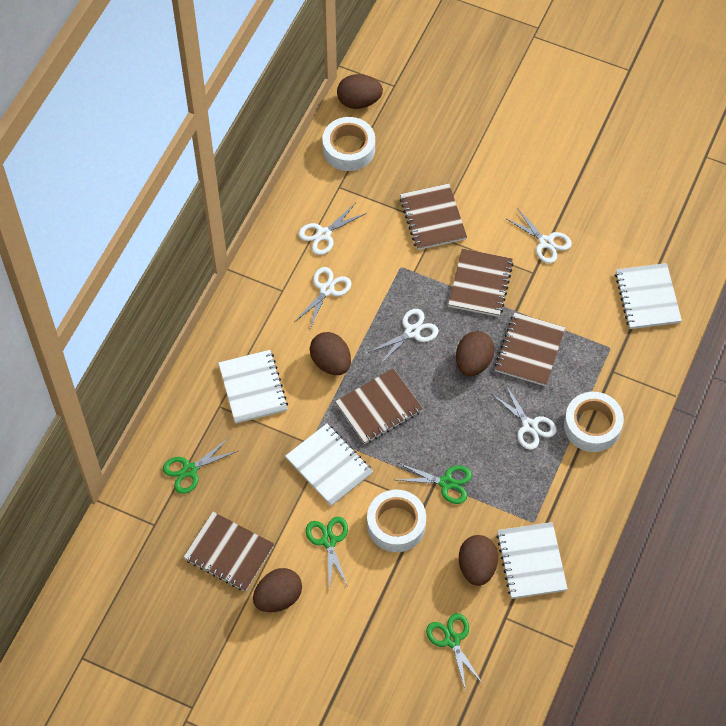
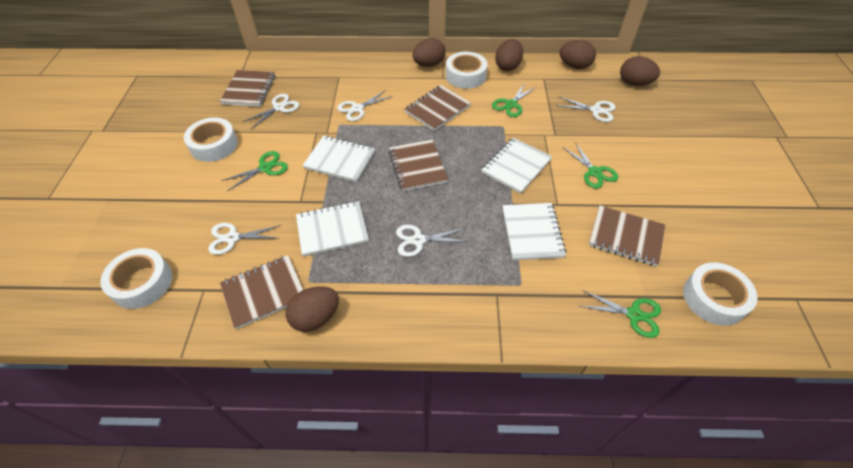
white tape: 3 -> 4

